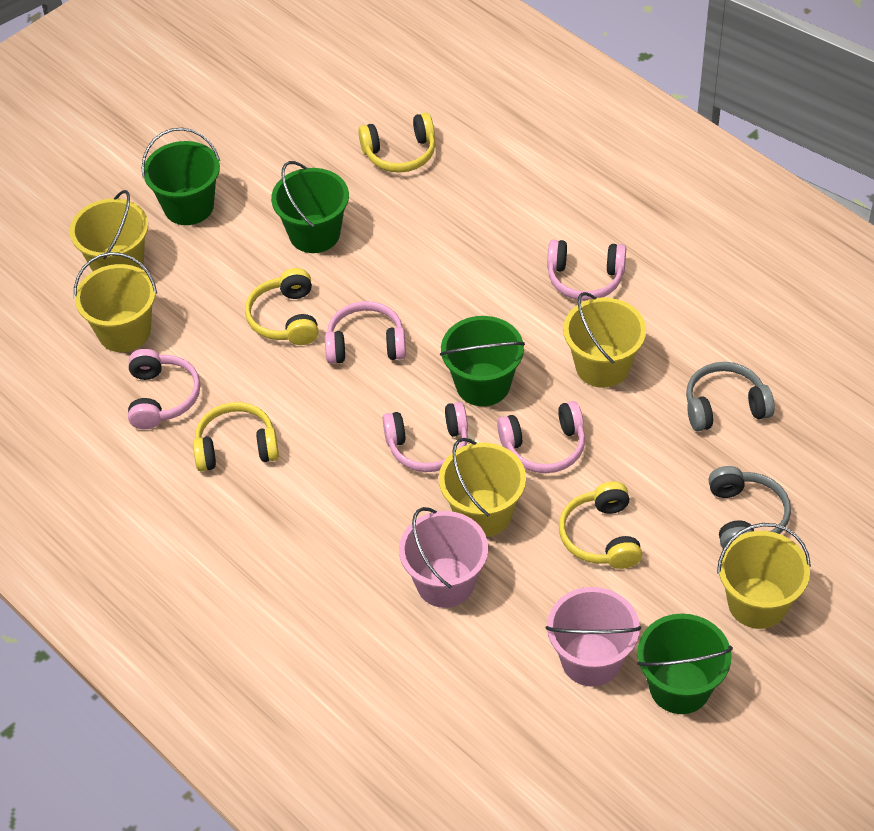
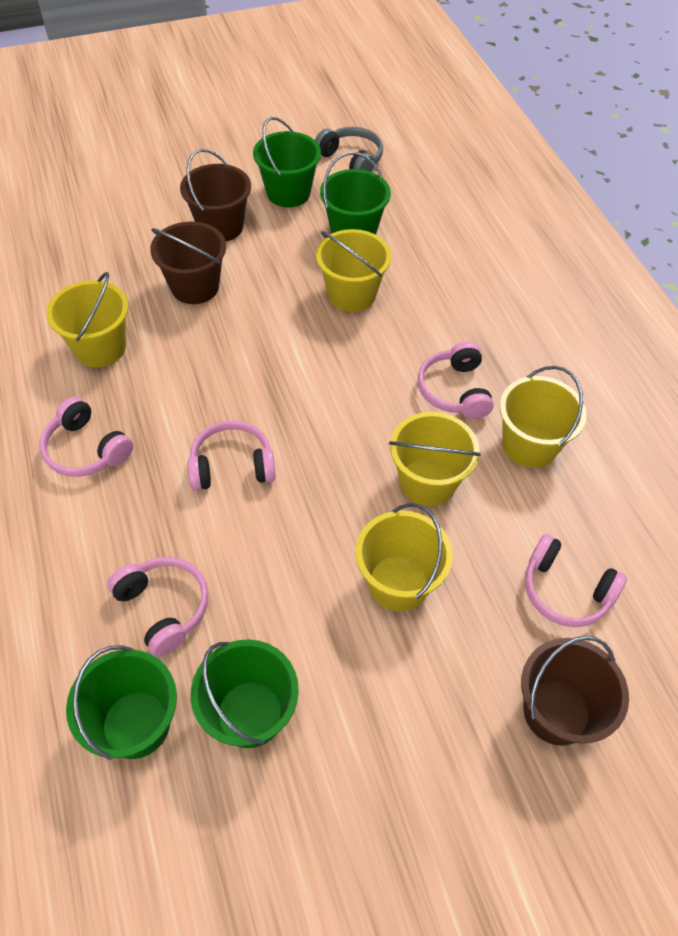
brown bucket: 0 -> 3
grey headphones: 2 -> 1
pink bucket: 2 -> 0
yellow headphones: 4 -> 0

